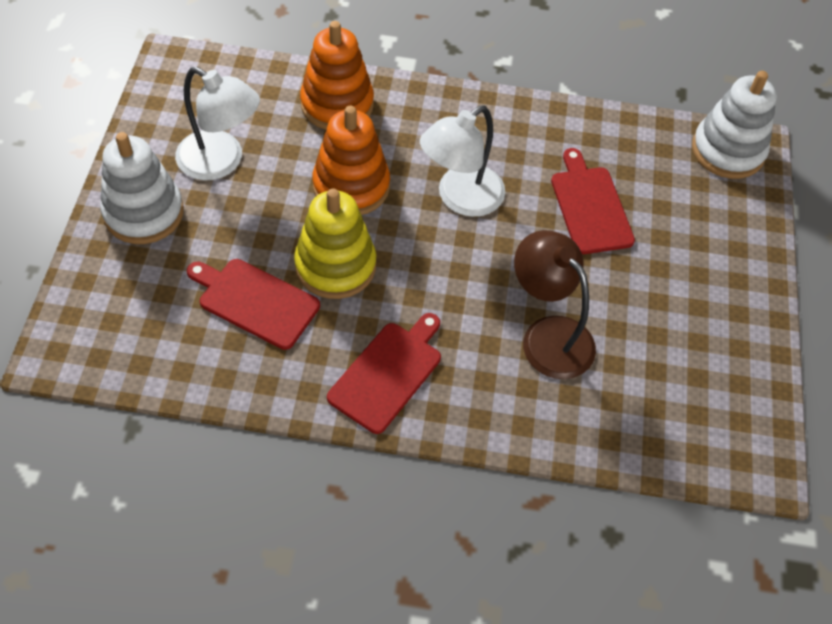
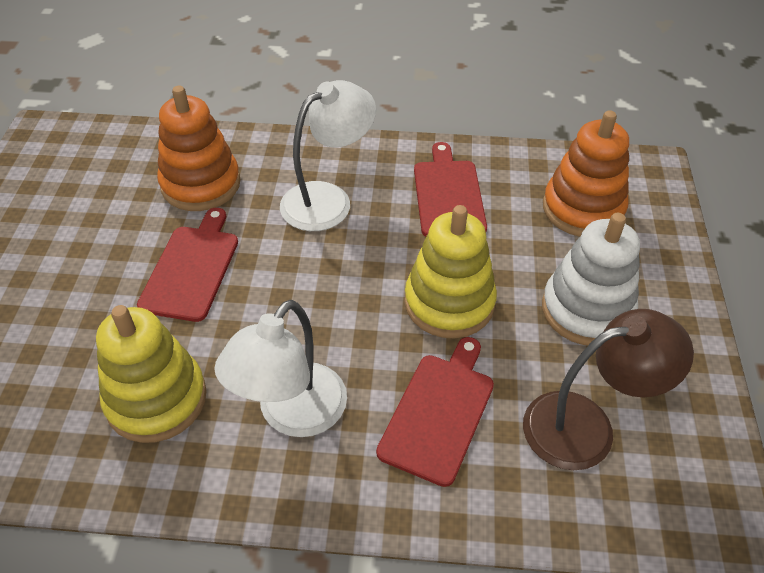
white stacking toy: 2 -> 1
yellow stacking toy: 1 -> 2

